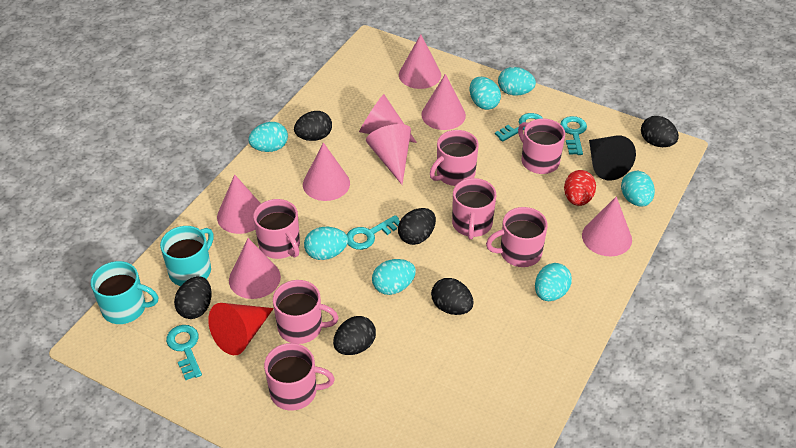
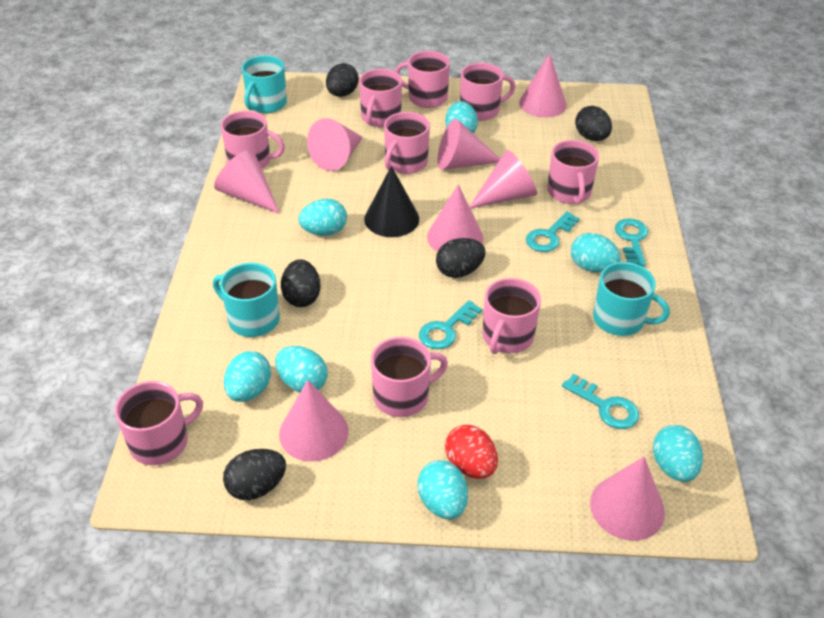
black egg: 6 -> 5
pink mug: 7 -> 9
red cone: 1 -> 0
turquoise mug: 2 -> 3

